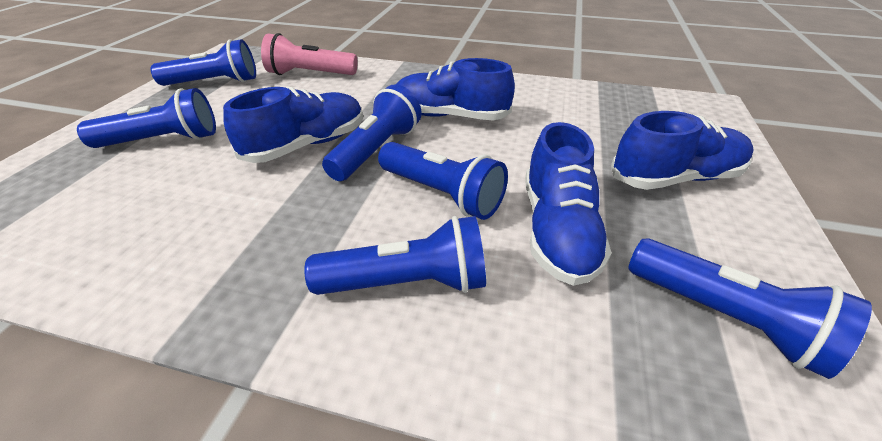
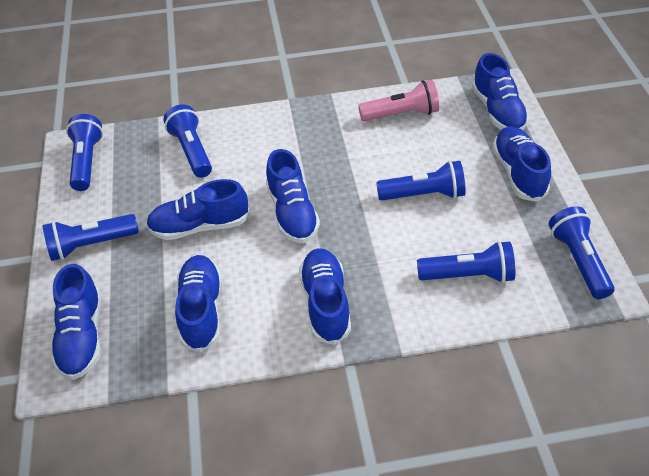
blue shoe: 4 -> 7

